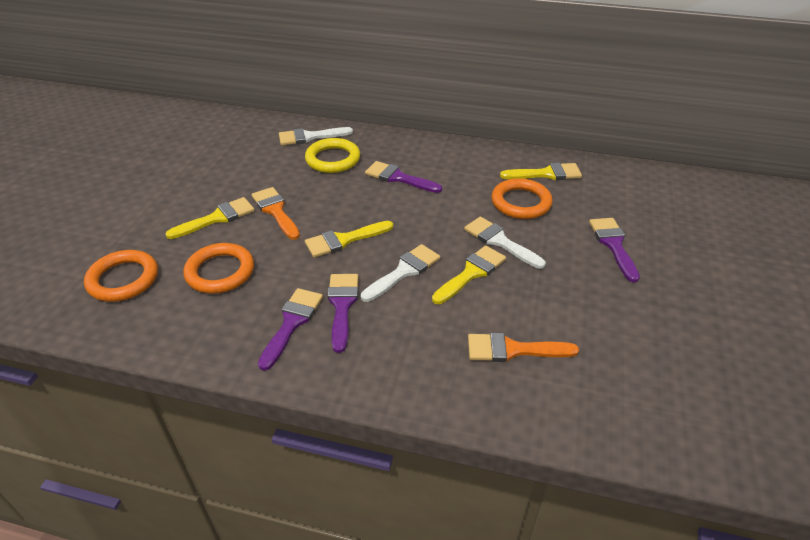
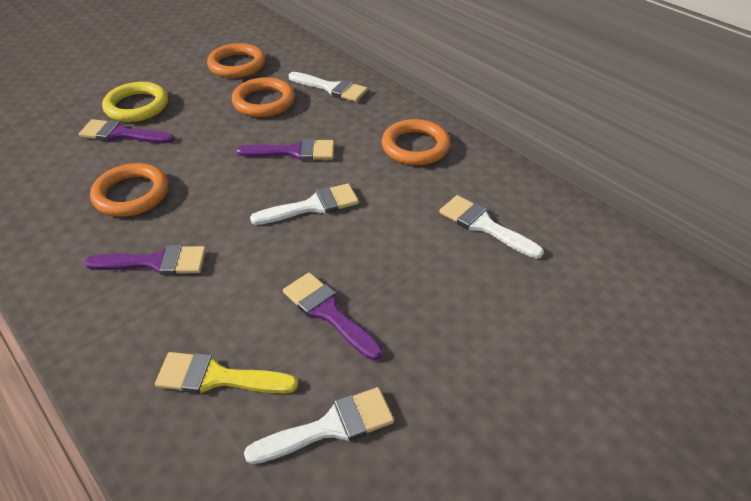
orange brush: 2 -> 0
orange ring: 3 -> 4
white brush: 3 -> 4
yellow brush: 4 -> 1

